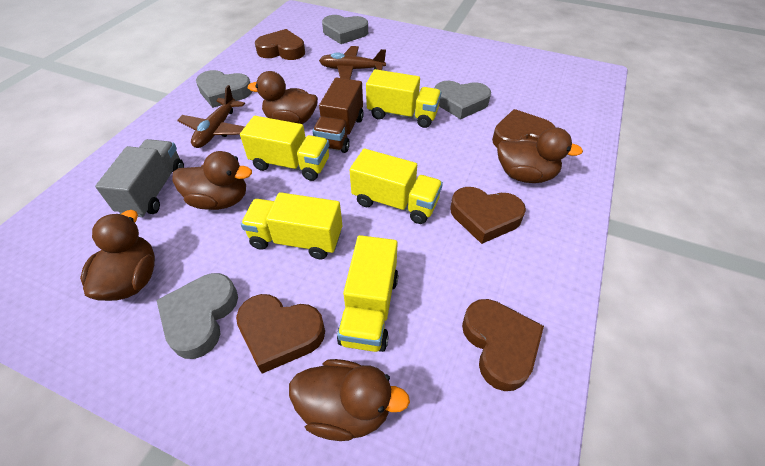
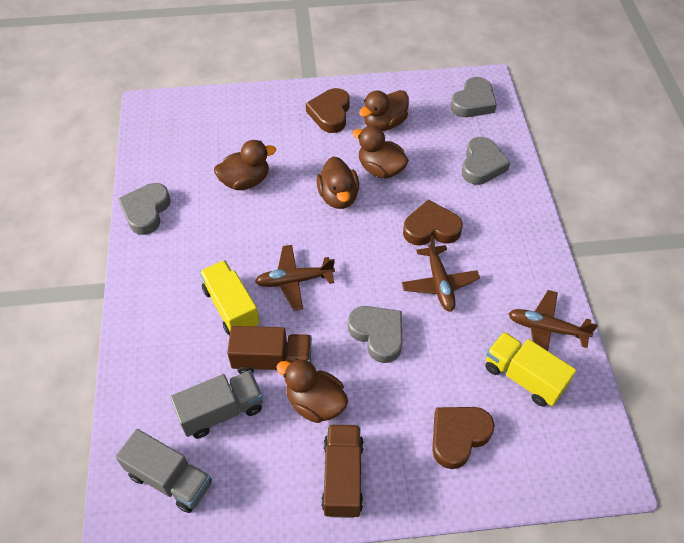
brown heart: 5 -> 3
brown plane: 2 -> 3
brown truck: 1 -> 2
grey truck: 1 -> 2
yellow truck: 5 -> 2

